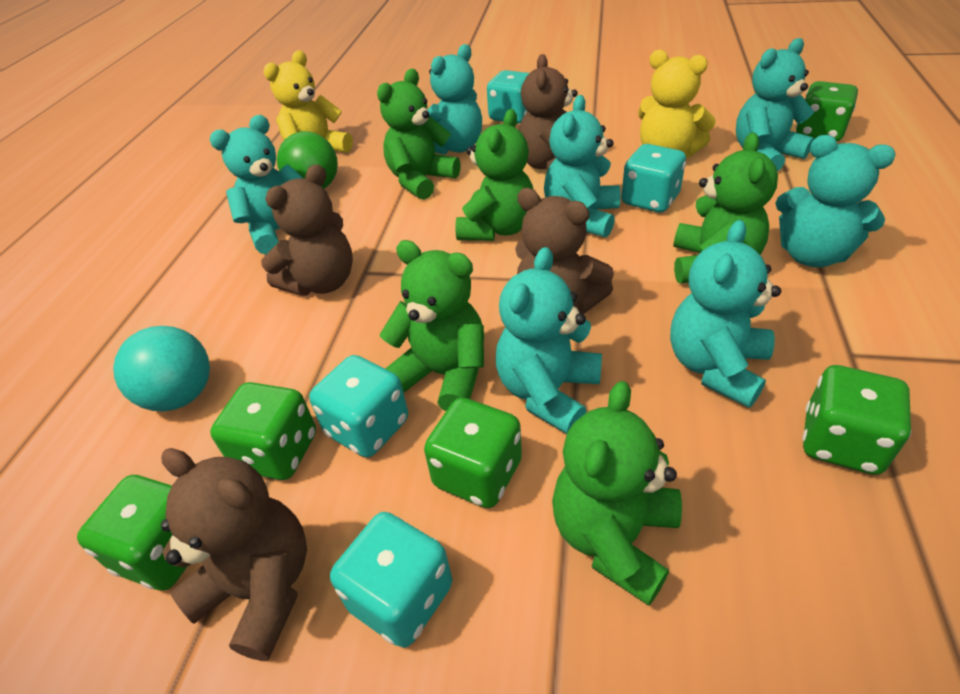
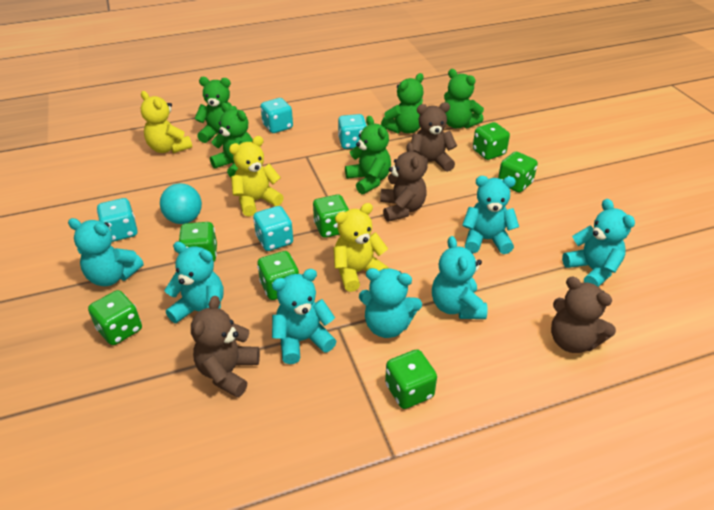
green ball: 1 -> 0
green dice: 5 -> 7
yellow teddy bear: 2 -> 3

